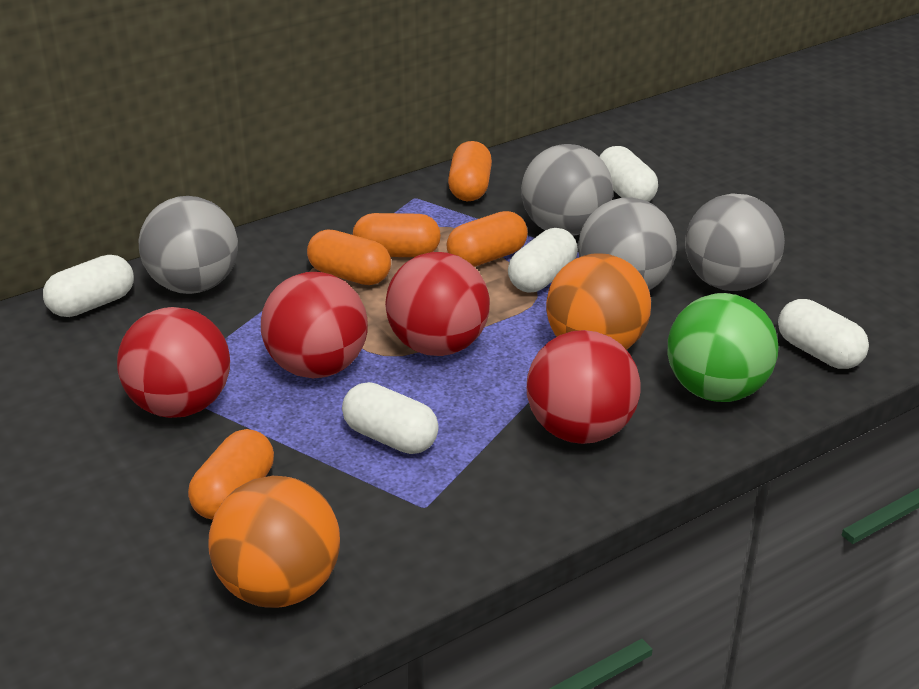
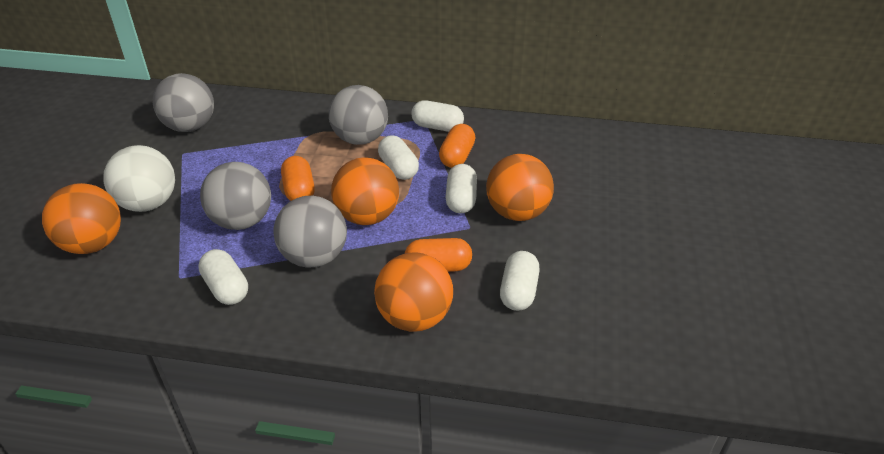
green ball: 1 -> 0
orange ball: 2 -> 4
orange capsule: 5 -> 3
red ball: 4 -> 0
white ball: 0 -> 1

